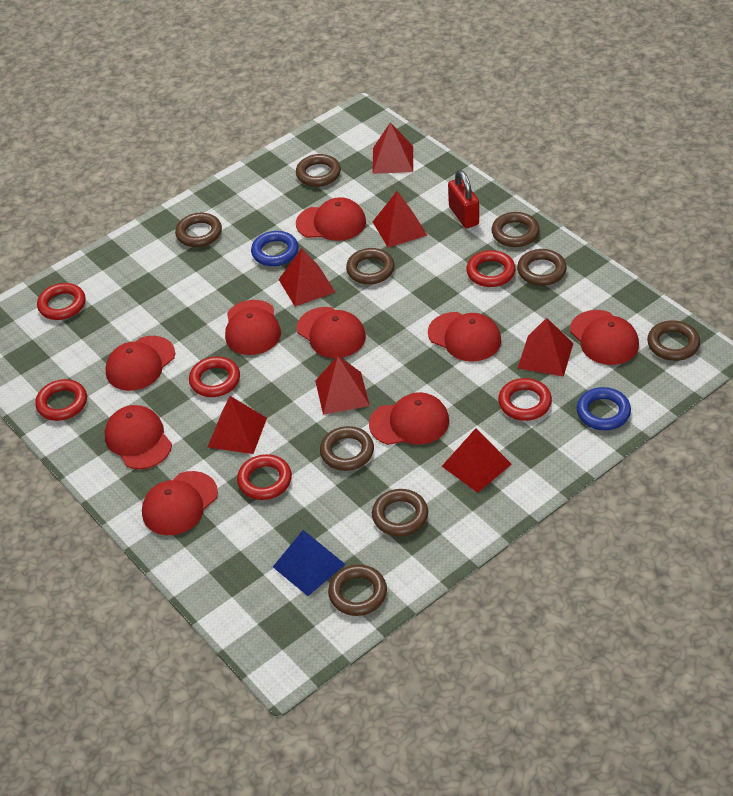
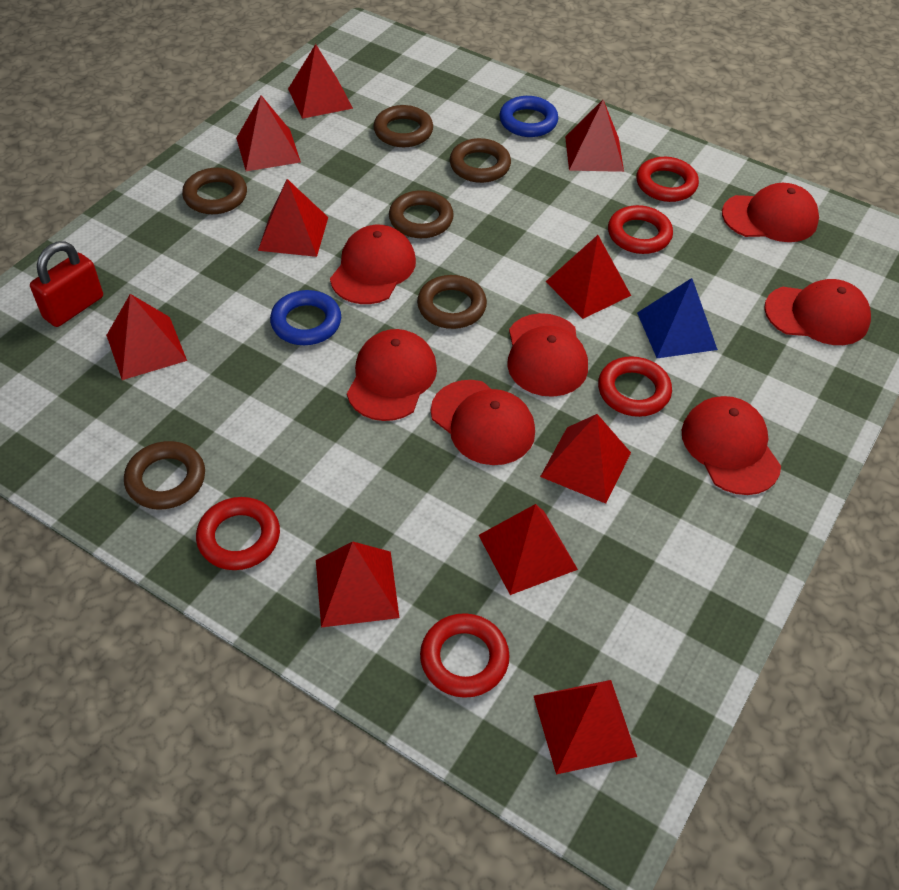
brown ring: 9 -> 6
red cap: 9 -> 7
red pyramid: 7 -> 10
red ring: 6 -> 5

